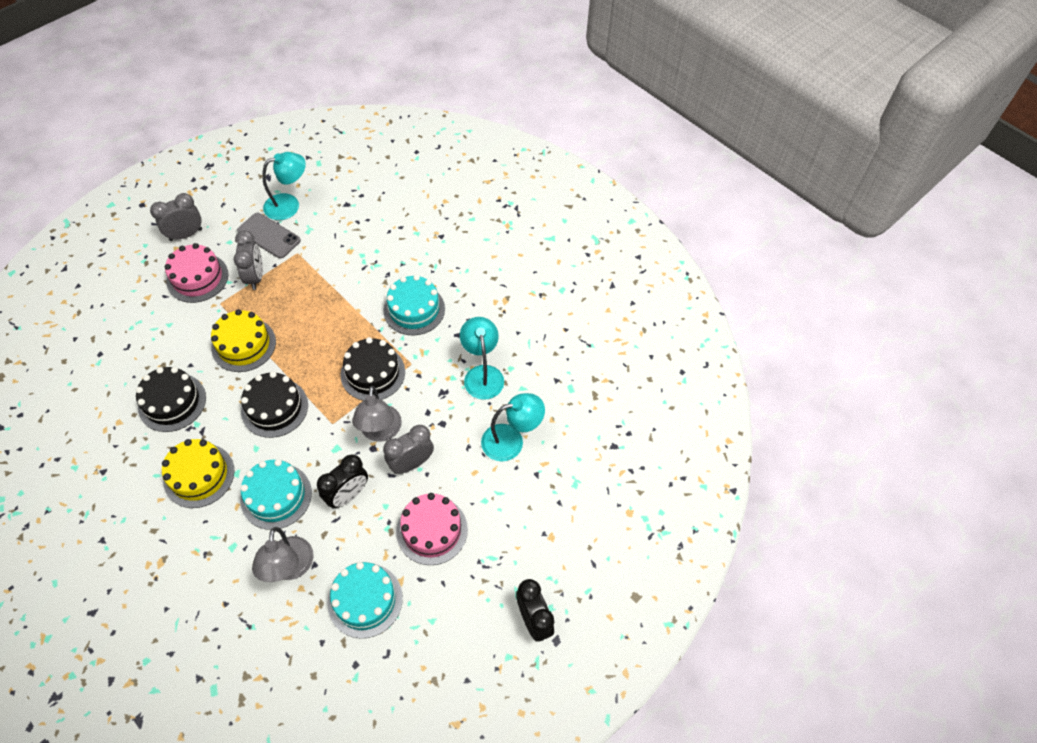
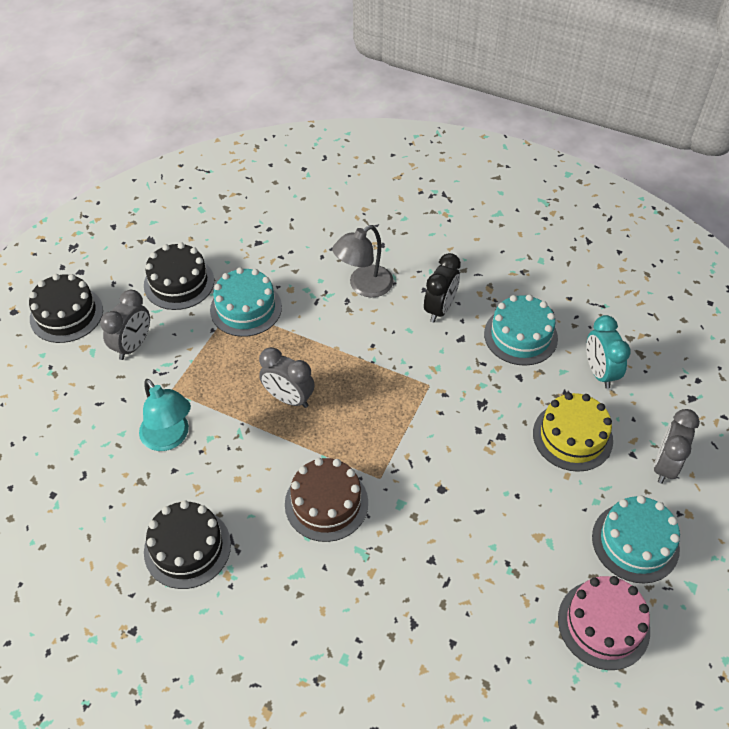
black clock: 2 -> 1
brown cake: 0 -> 1
grey lamp: 2 -> 1
grey phone: 1 -> 0
pink cake: 2 -> 1
turquoise clock: 0 -> 1
turquoise lamp: 3 -> 1
yellow cake: 2 -> 1

